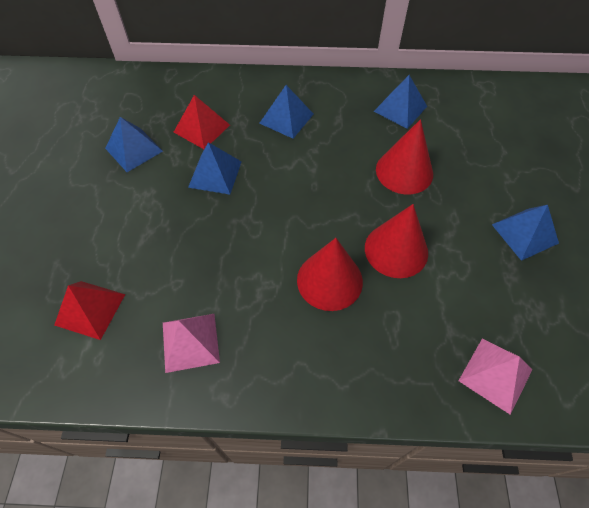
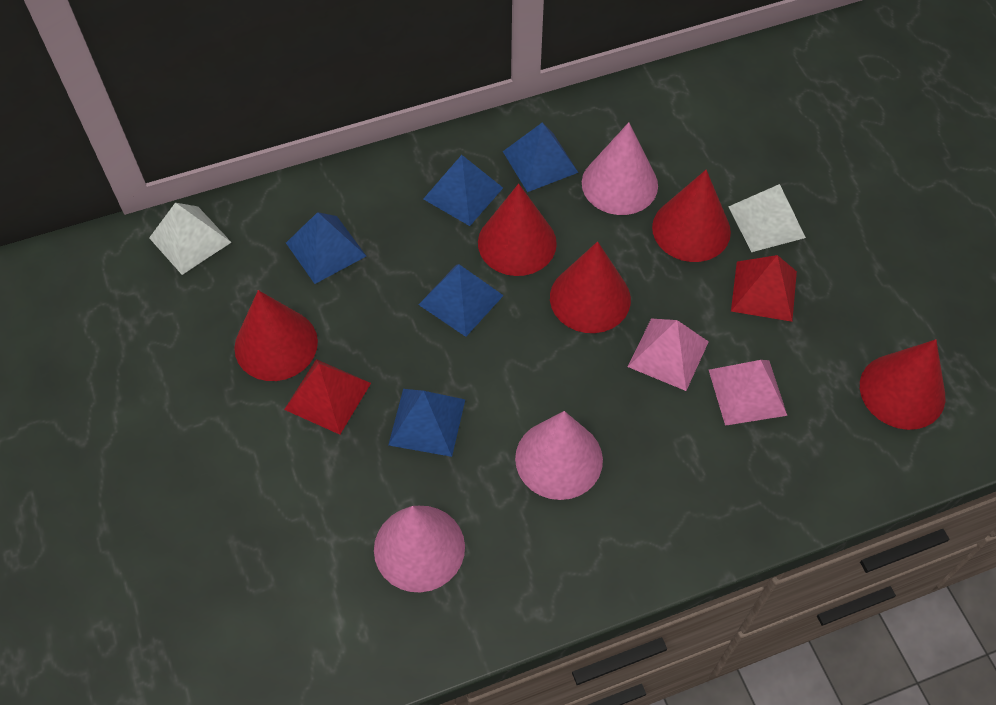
pink cone: 0 -> 3
red cone: 3 -> 5
white pyramid: 0 -> 2

